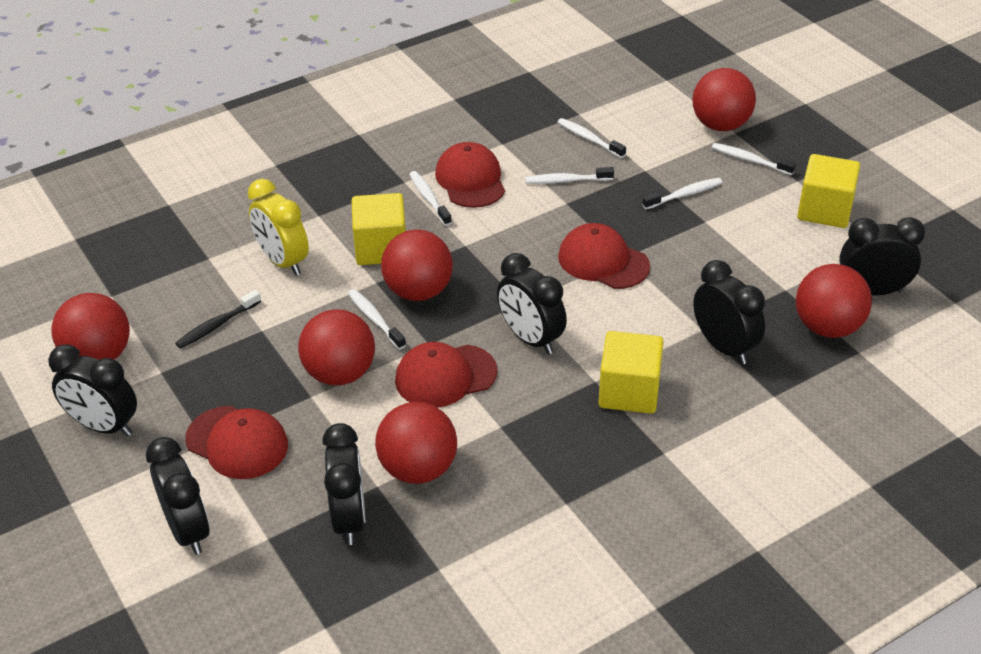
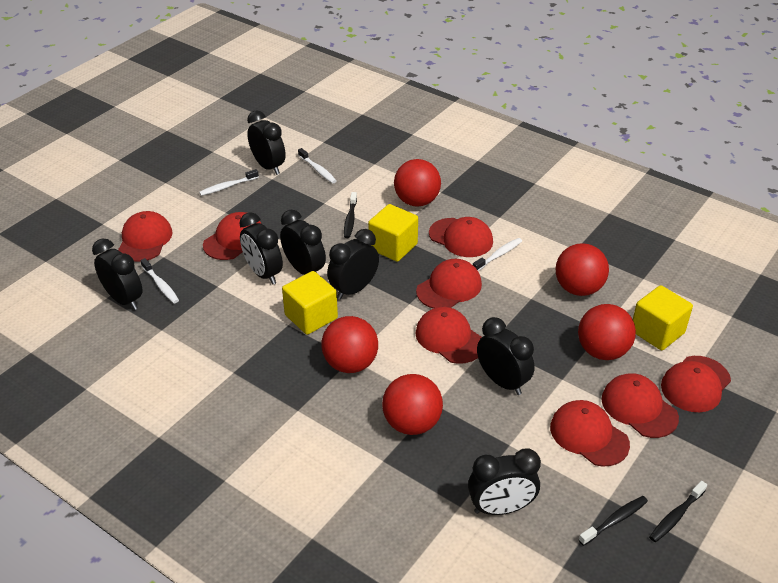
black clock: 6 -> 7
black toothbrush: 1 -> 3
red ball: 6 -> 5
red cap: 4 -> 8
white toothbrush: 6 -> 4
yellow clock: 1 -> 0

